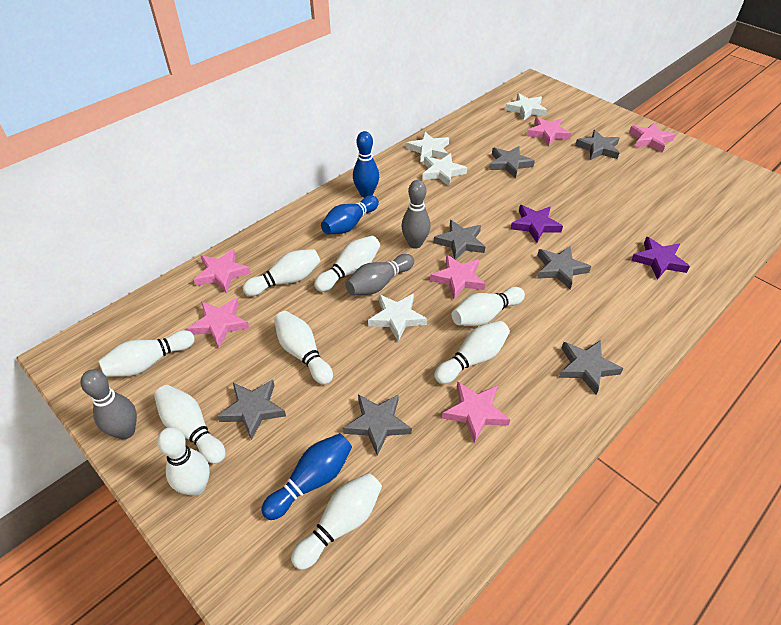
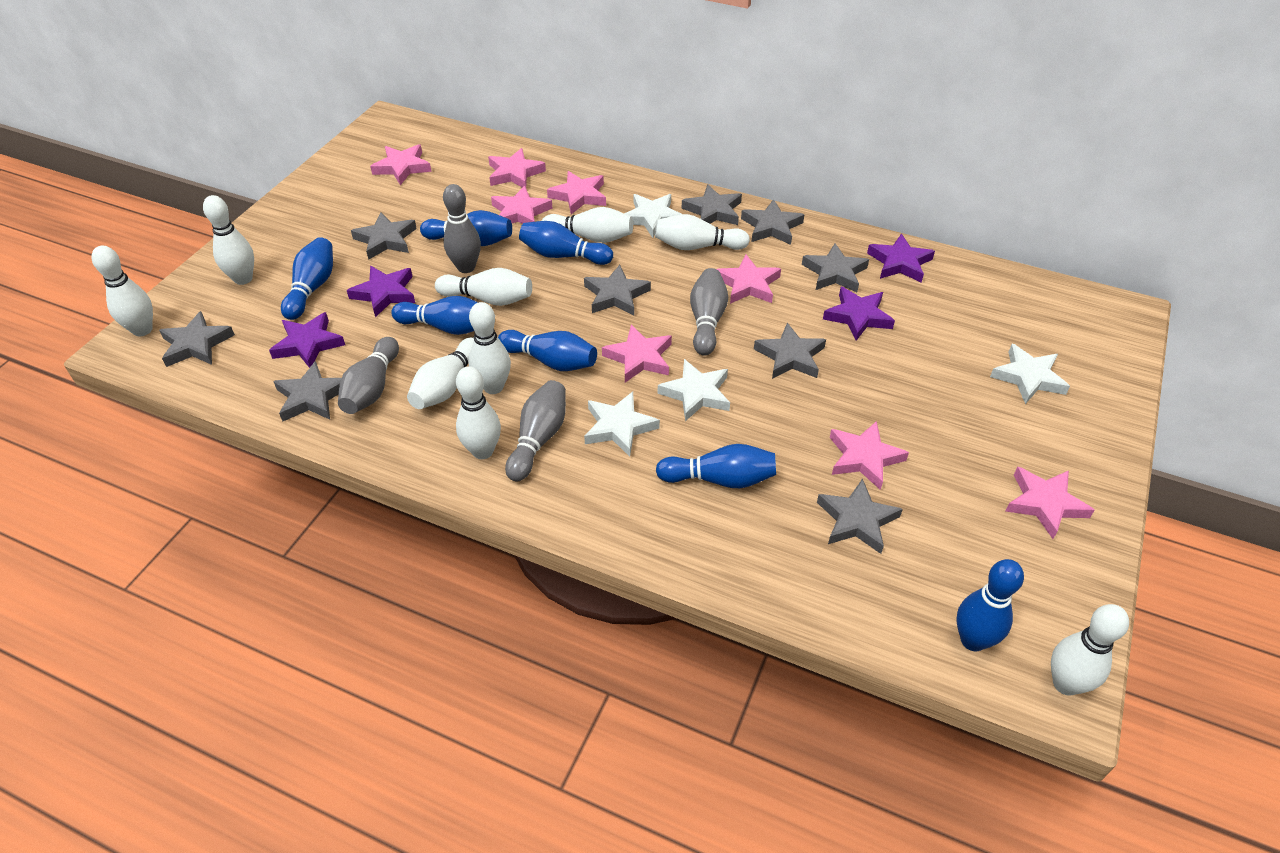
blue bowling pin: 3 -> 7
grey bowling pin: 3 -> 4
grey star: 7 -> 9
pink star: 6 -> 8
purple star: 2 -> 4

